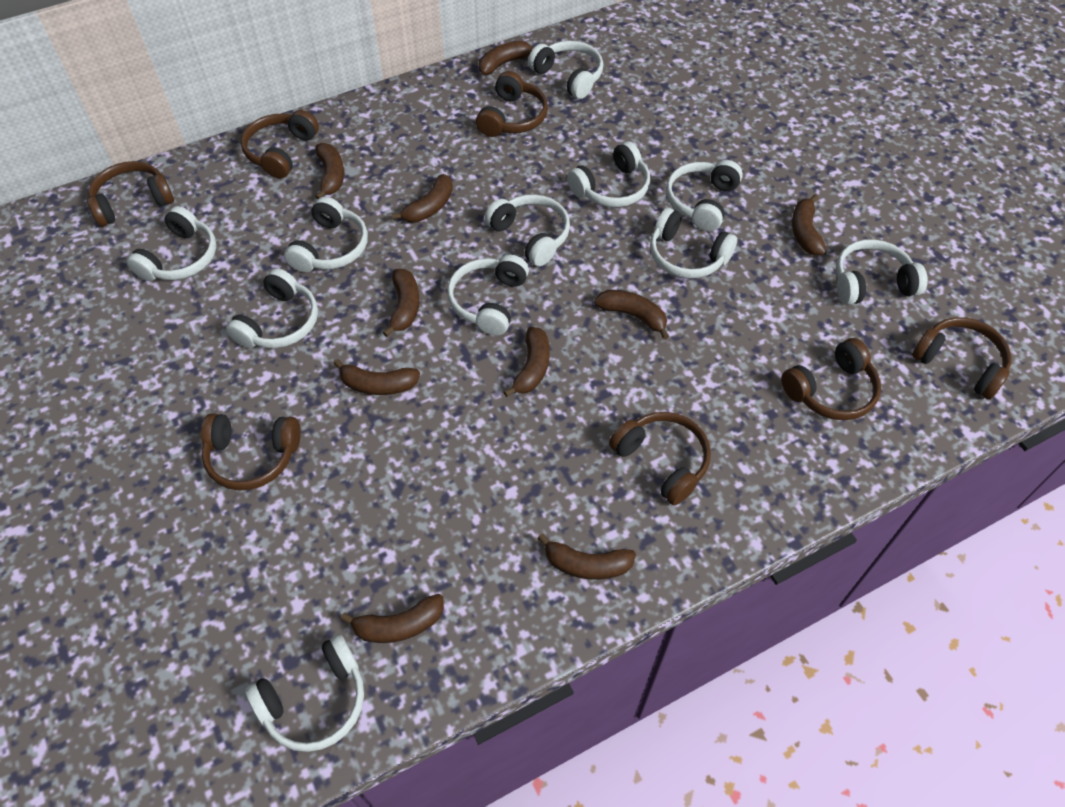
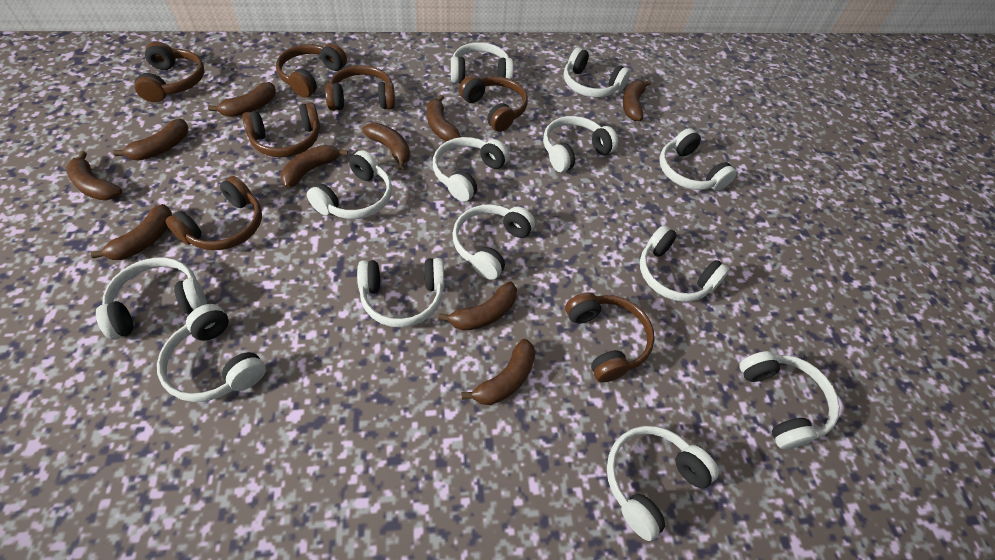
white headphones: 11 -> 13

